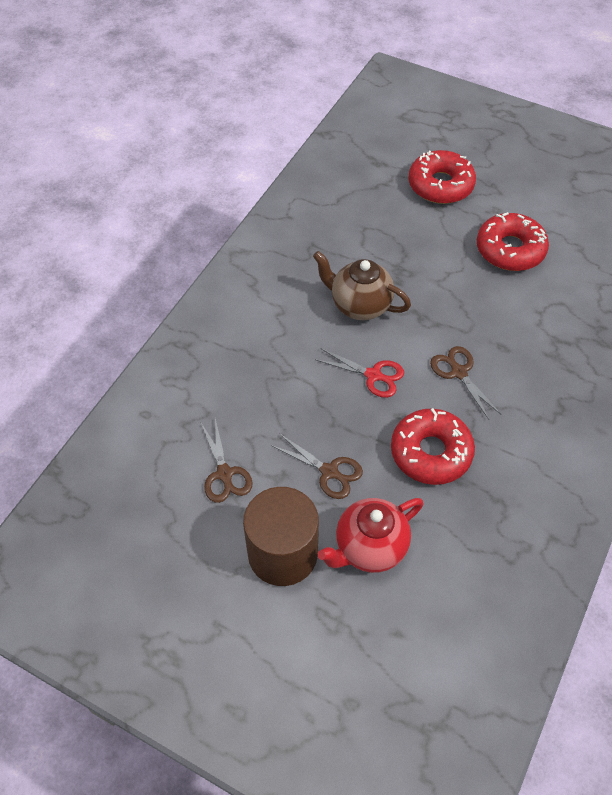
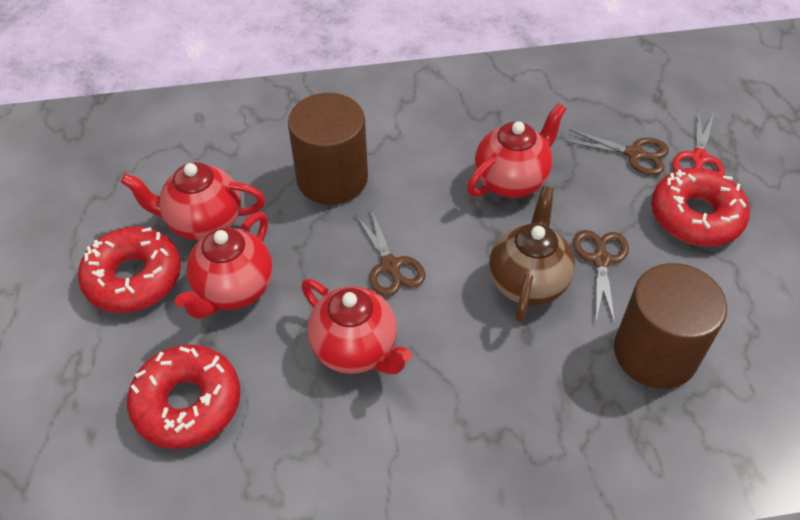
brown cylinder: 1 -> 2
red teapot: 1 -> 4

